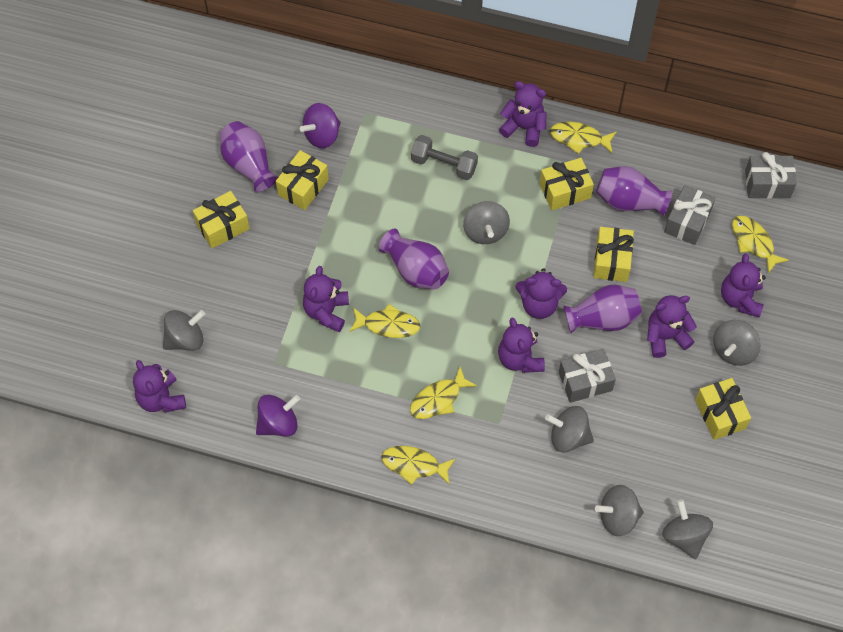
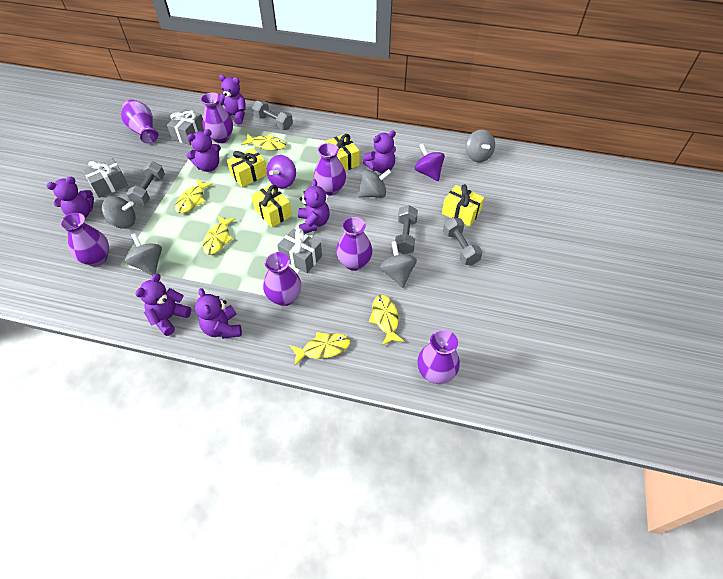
grey dumbbell: 1 -> 4
grey spinning top: 6 -> 5
purple vase: 4 -> 7
yellow gift: 5 -> 4

